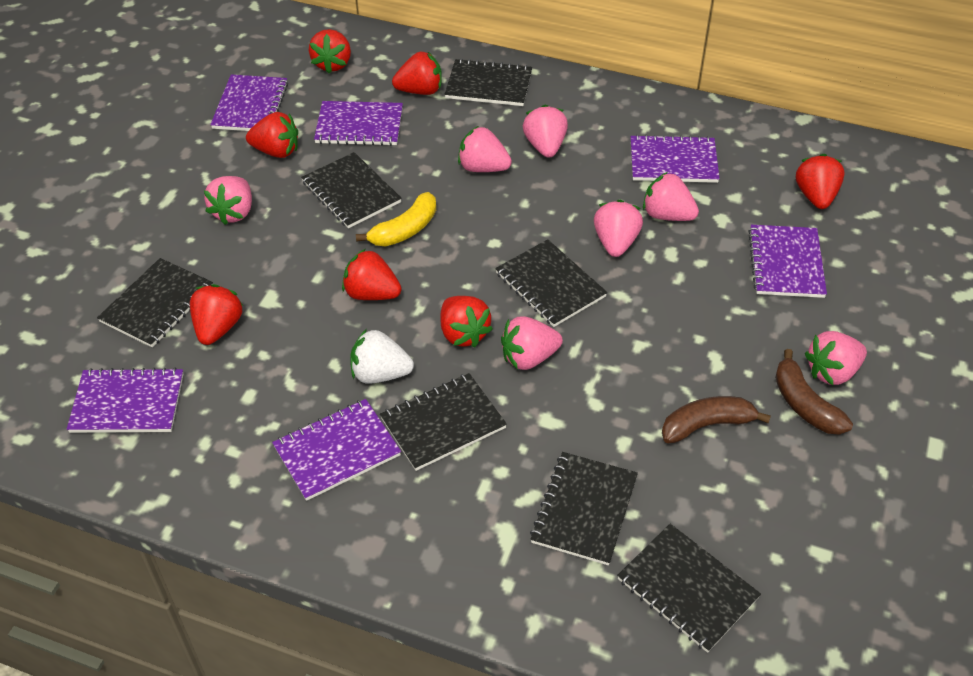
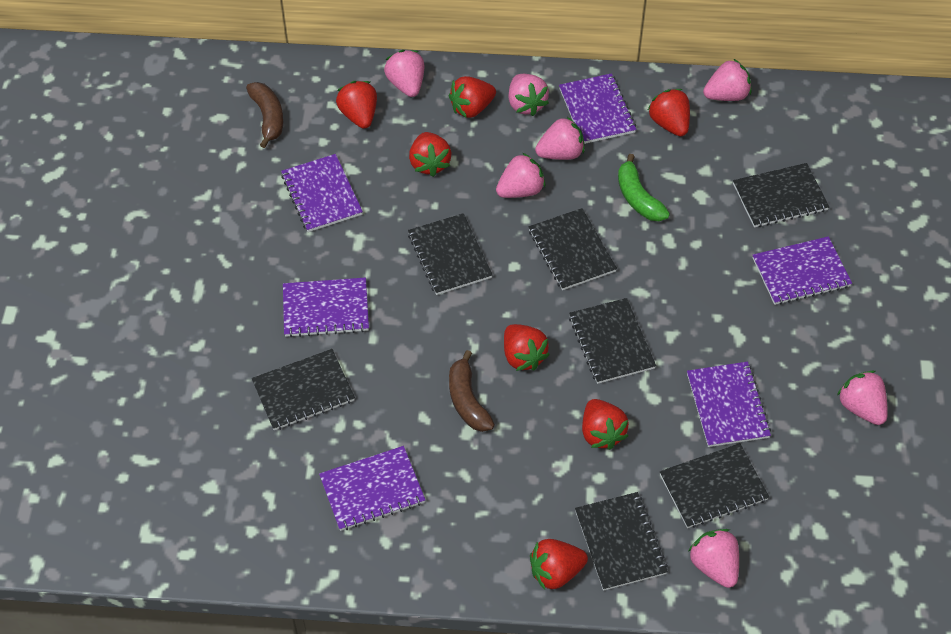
green banana: 0 -> 1
white strawberry: 1 -> 0
yellow banana: 1 -> 0

